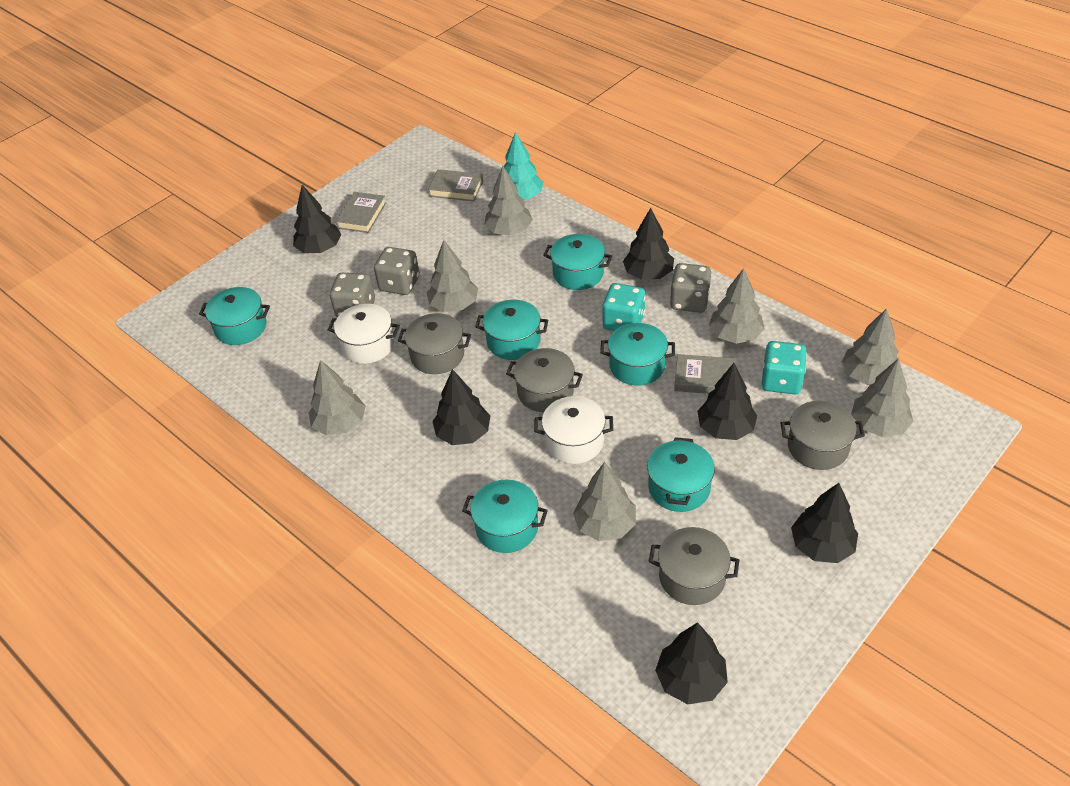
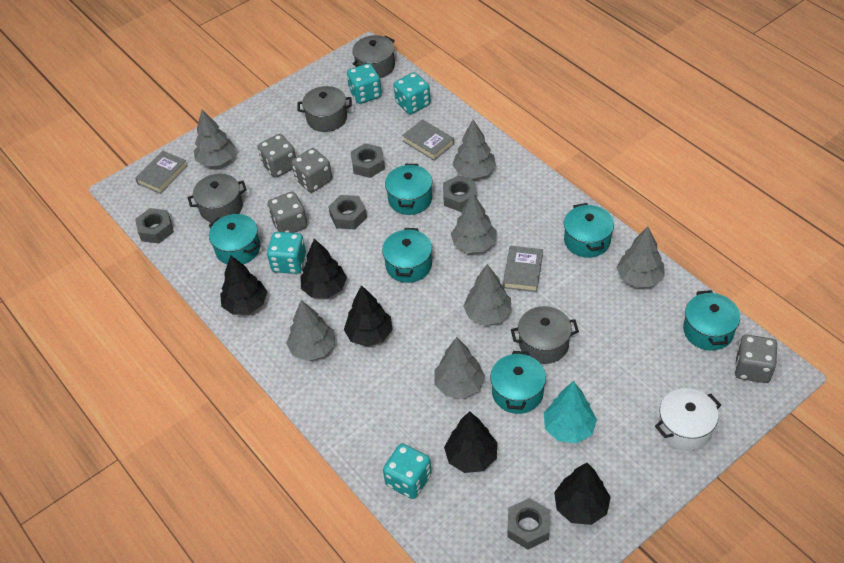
black tree: 6 -> 5
grey dice: 3 -> 4
grey nut: 0 -> 5
turquoise dice: 2 -> 4
white pot: 2 -> 1

